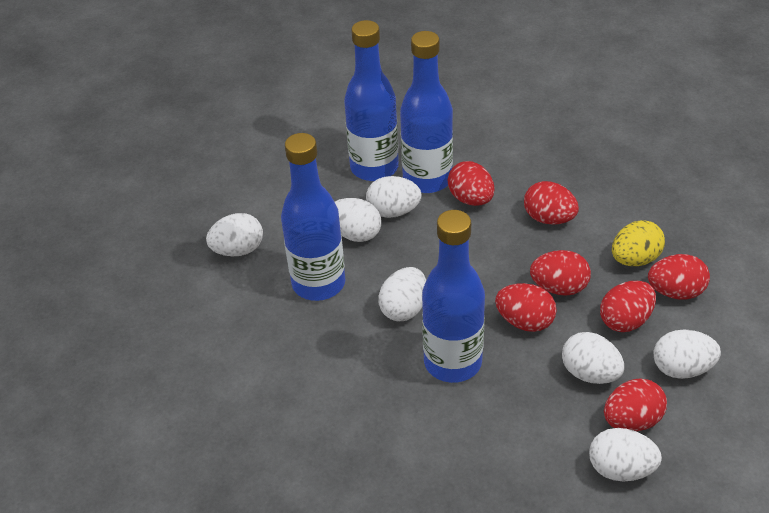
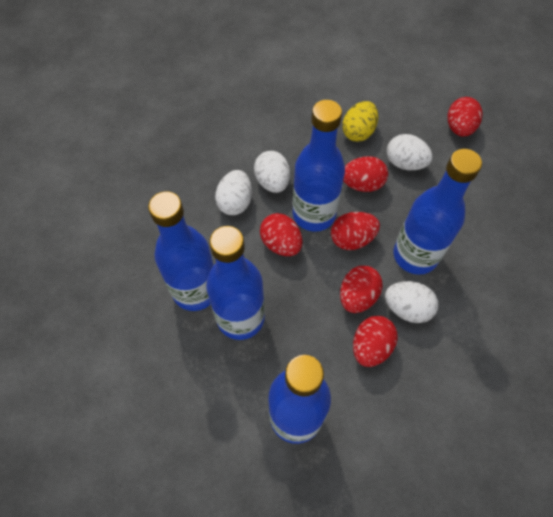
blue bottle: 4 -> 5
red egg: 7 -> 6
white egg: 7 -> 4

